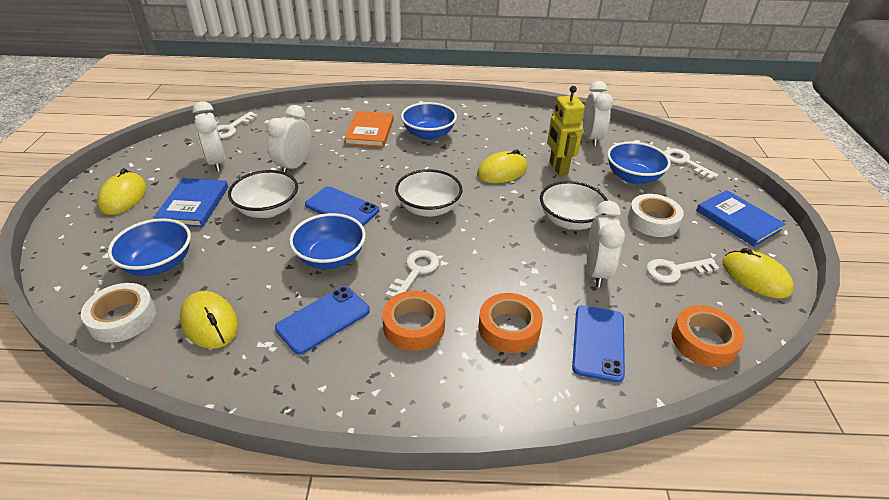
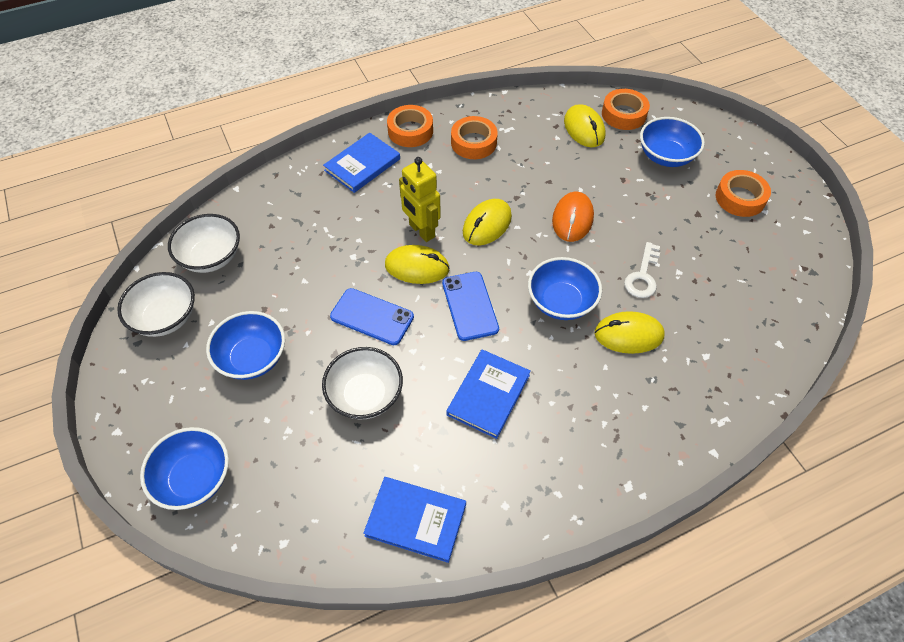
blue book: 2 -> 3
blue phone: 3 -> 2
orange book: 1 -> 0
orange mouse: 0 -> 1
orange tape: 3 -> 4
white clock: 4 -> 0
white key: 4 -> 1
white tape: 2 -> 0

